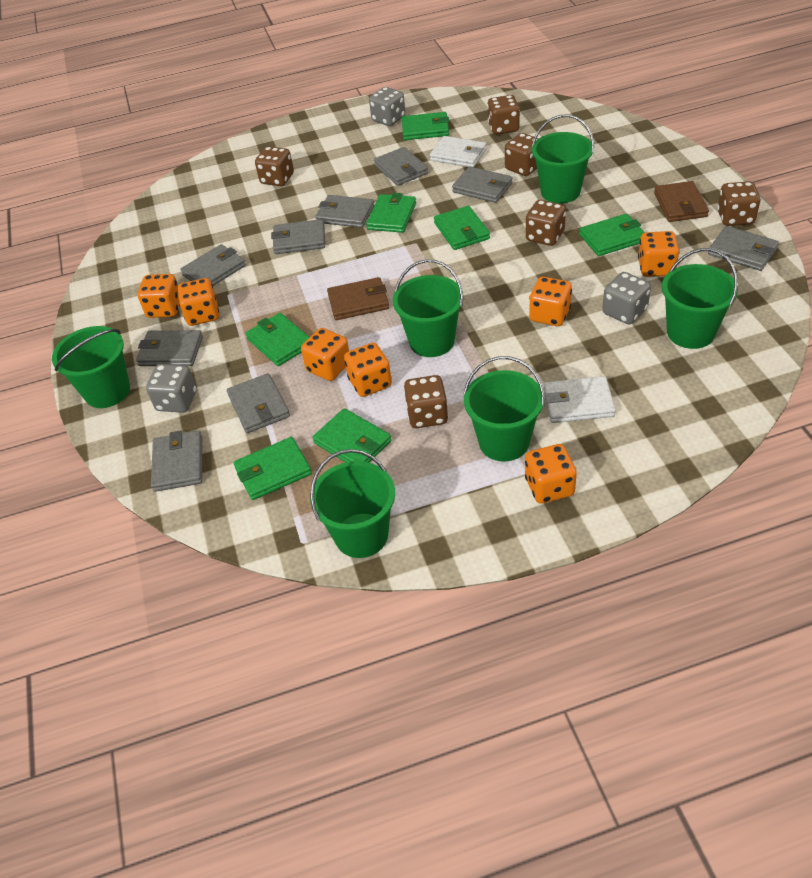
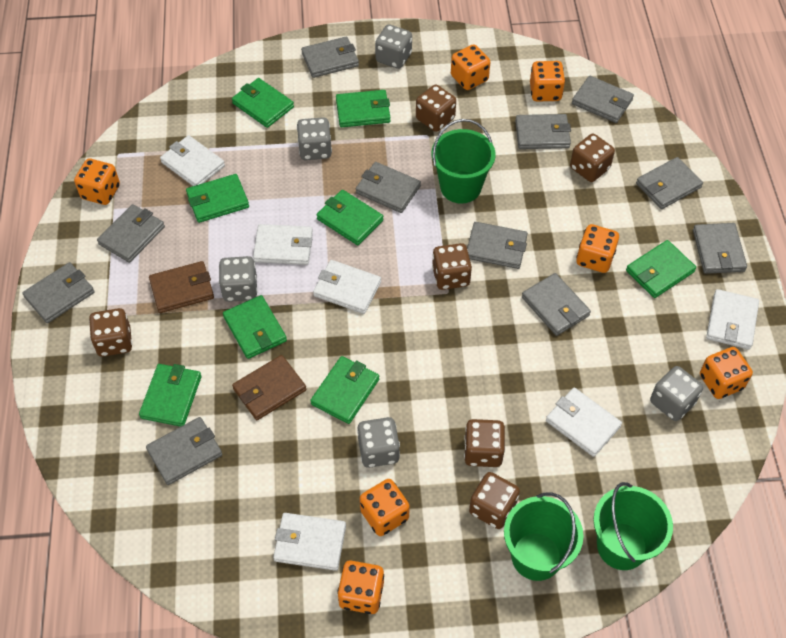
green bucket: 6 -> 3
green wallet: 7 -> 8
grey dice: 3 -> 5
grey wallet: 9 -> 11
white wallet: 2 -> 6

